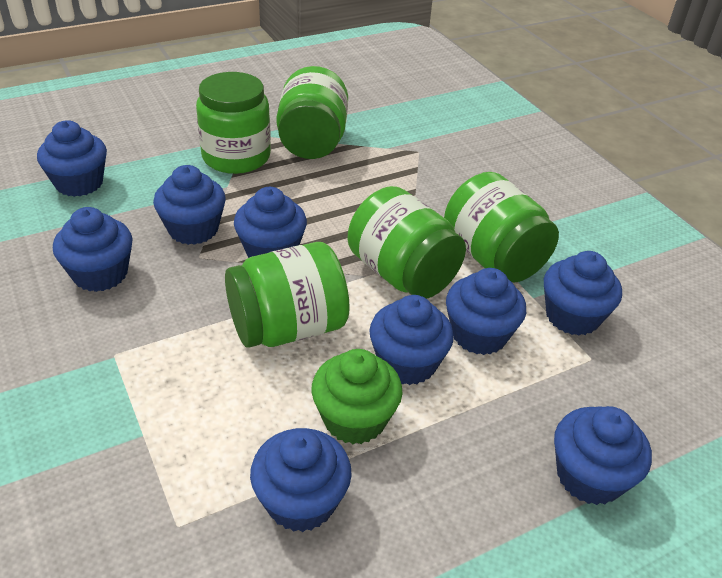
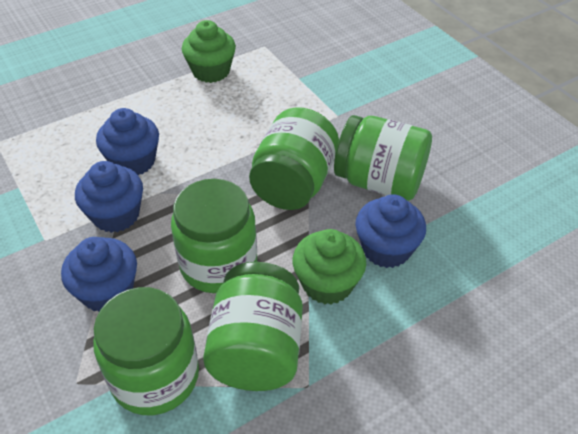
blue cupcake: 9 -> 4
green cupcake: 1 -> 2

